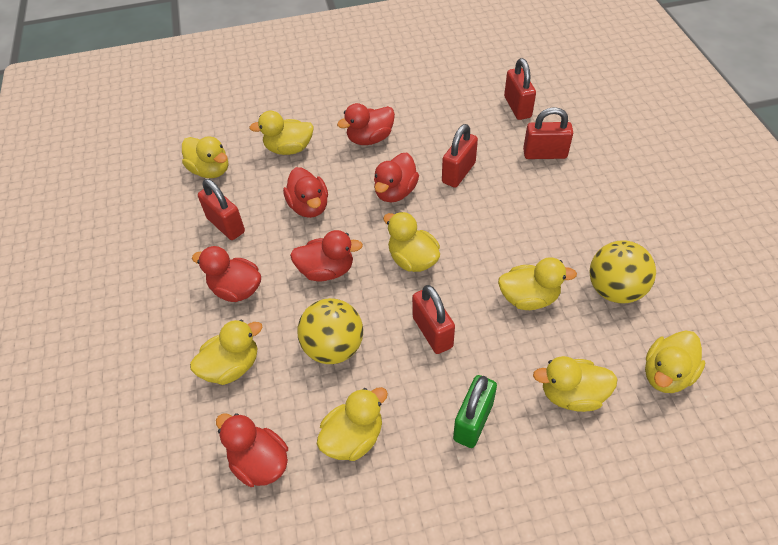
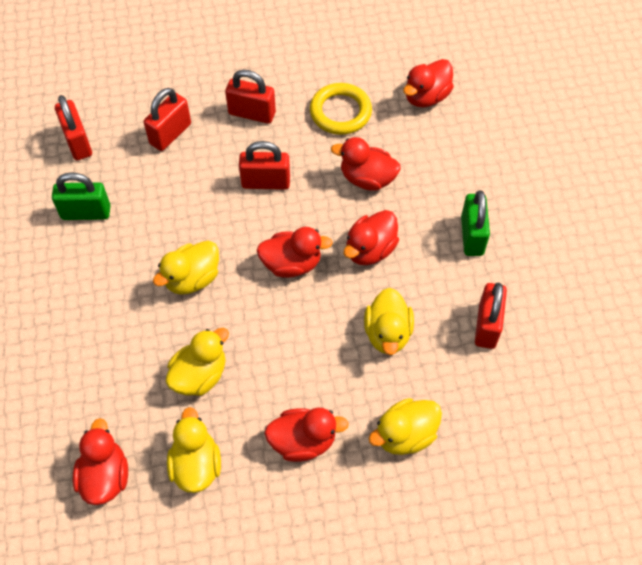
green padlock: 1 -> 2
yellow ball: 2 -> 0
yellow duck: 8 -> 5
yellow ring: 0 -> 1

